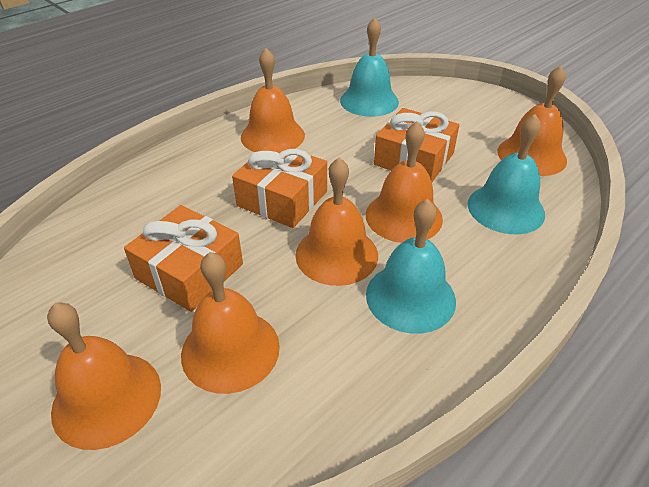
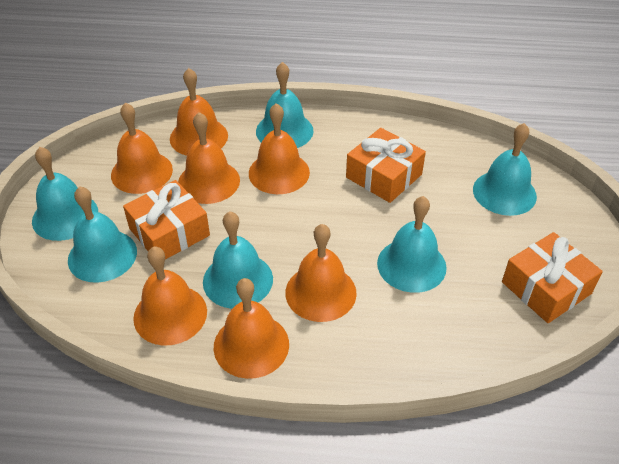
orange bell: 6 -> 7
turquoise bell: 3 -> 6

